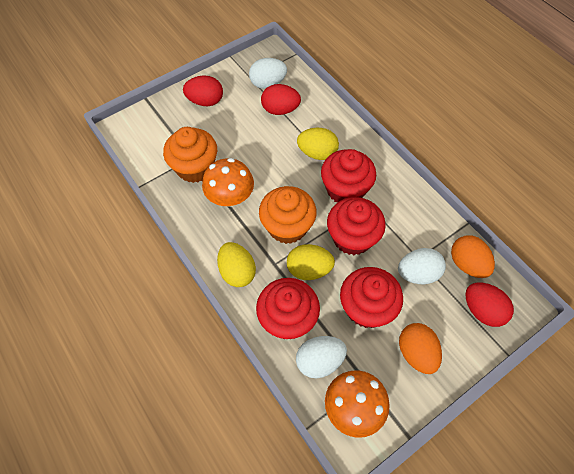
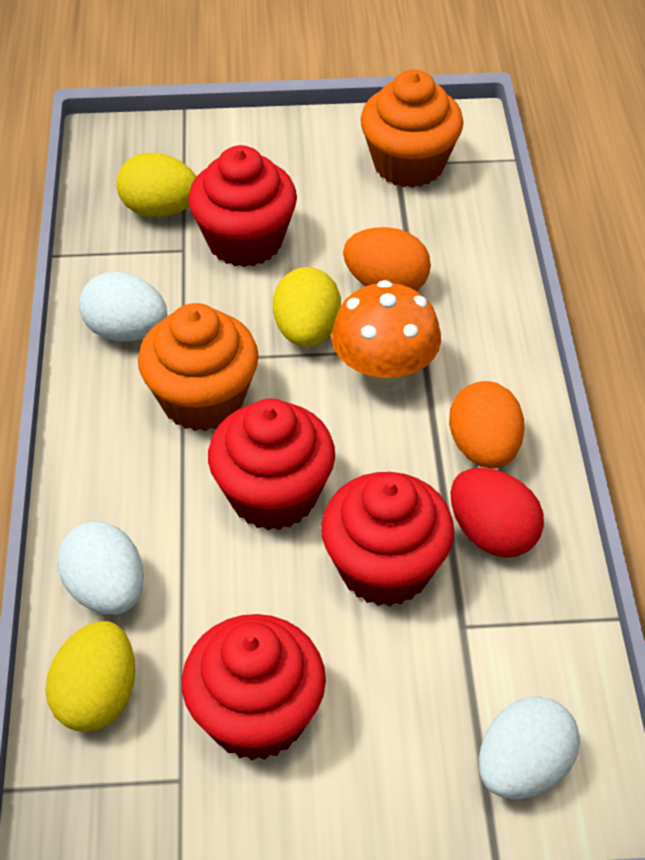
orange mushroom: 2 -> 1
red egg: 3 -> 1

